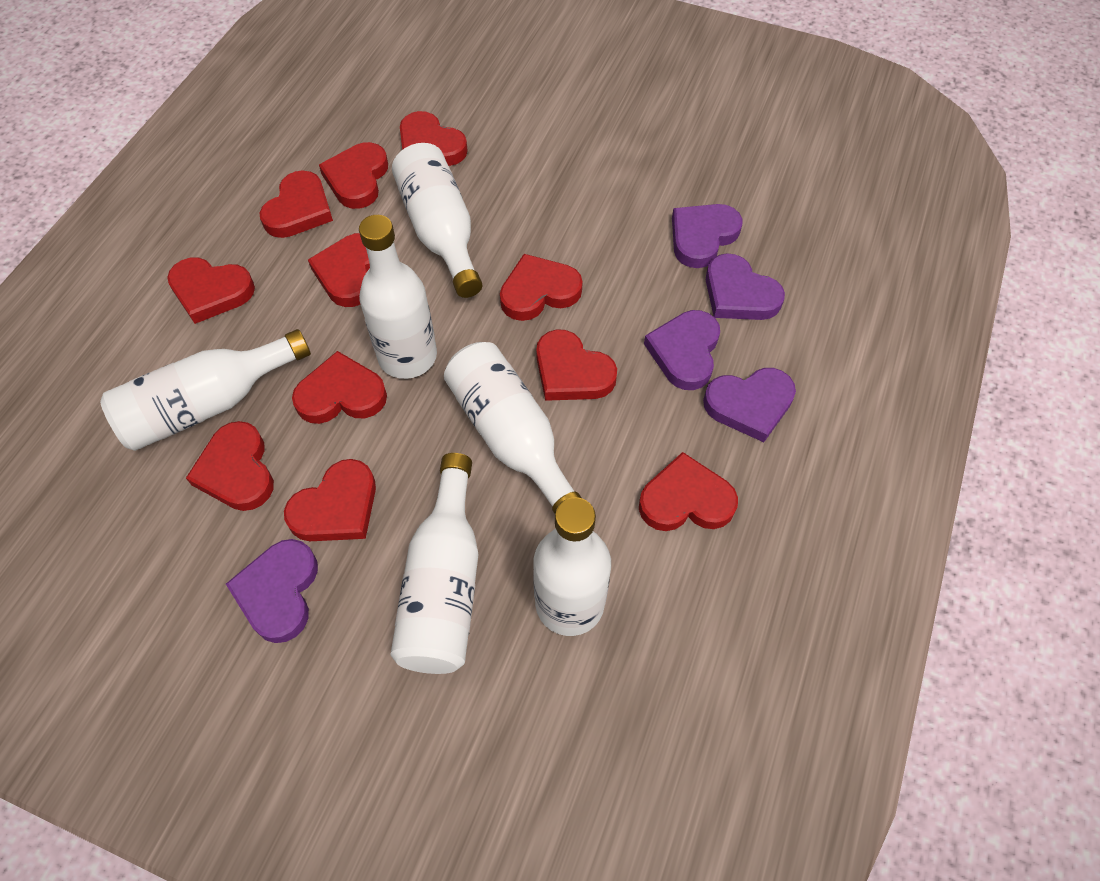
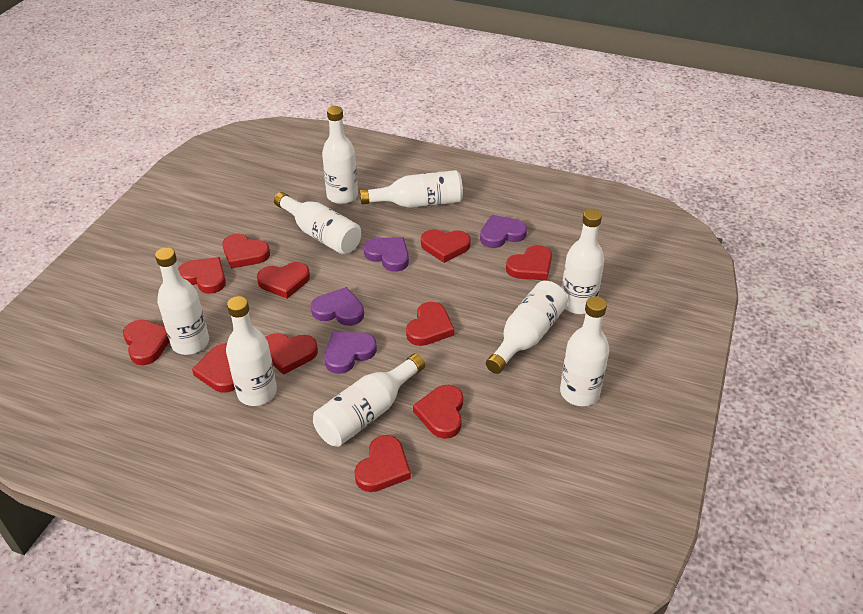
purple heart: 5 -> 4
white bottle: 6 -> 9

